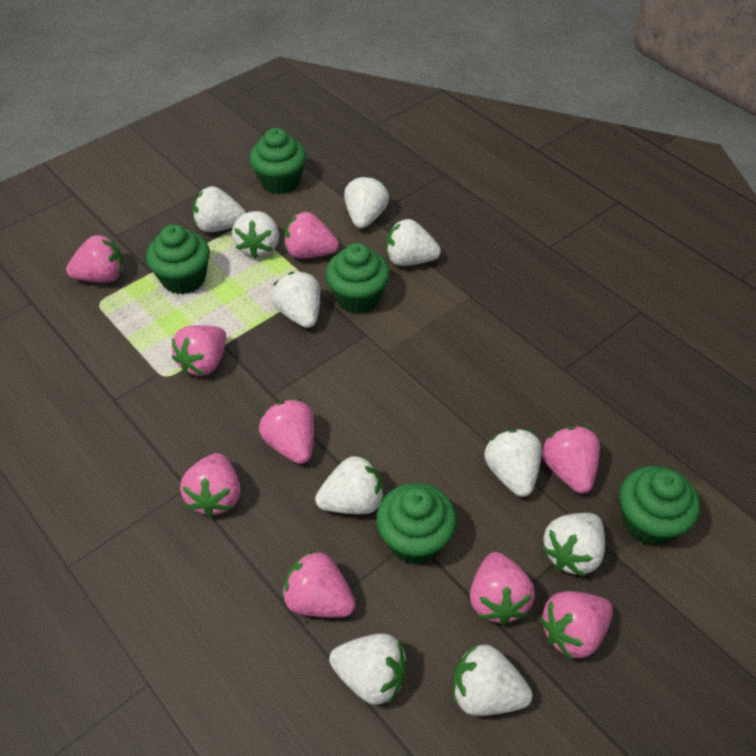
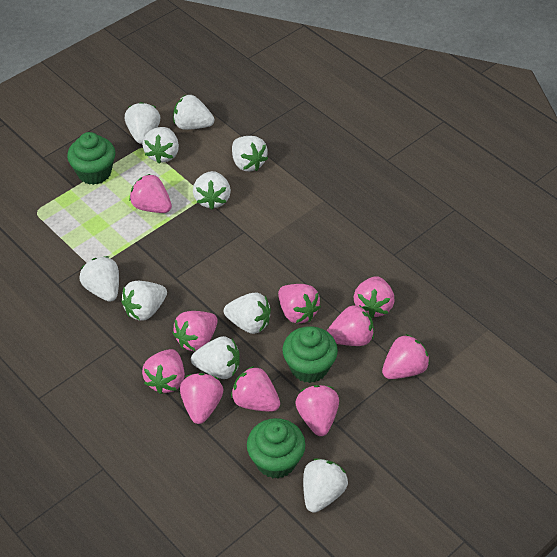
green cupcake: 5 -> 3
pink strawberry: 9 -> 10

